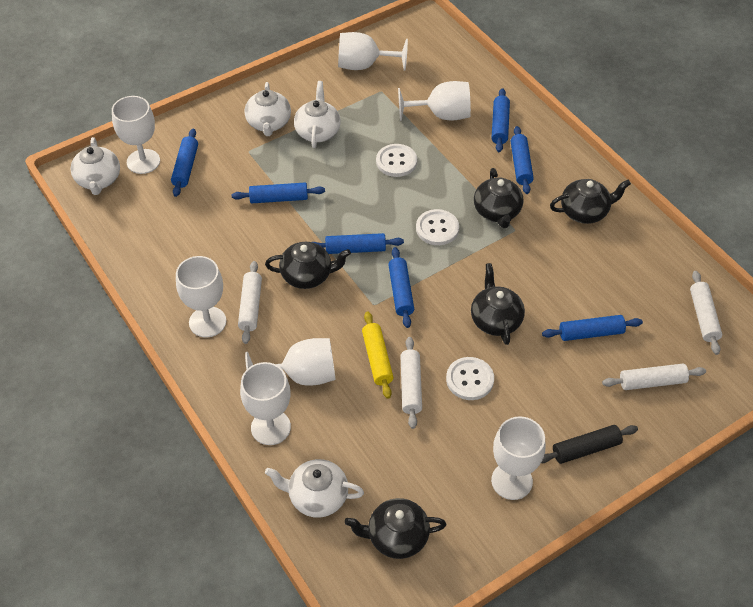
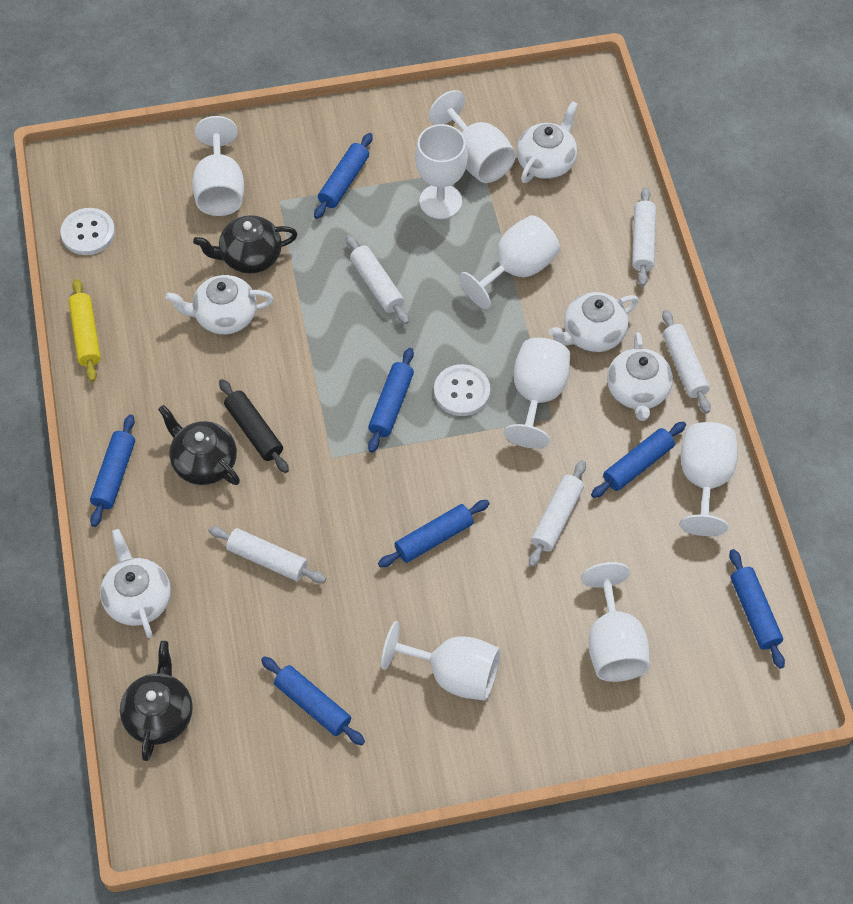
black teapot: 5 -> 3
white button: 3 -> 2
white goblet: 7 -> 8
white rolling pin: 4 -> 5
white teapot: 4 -> 5

